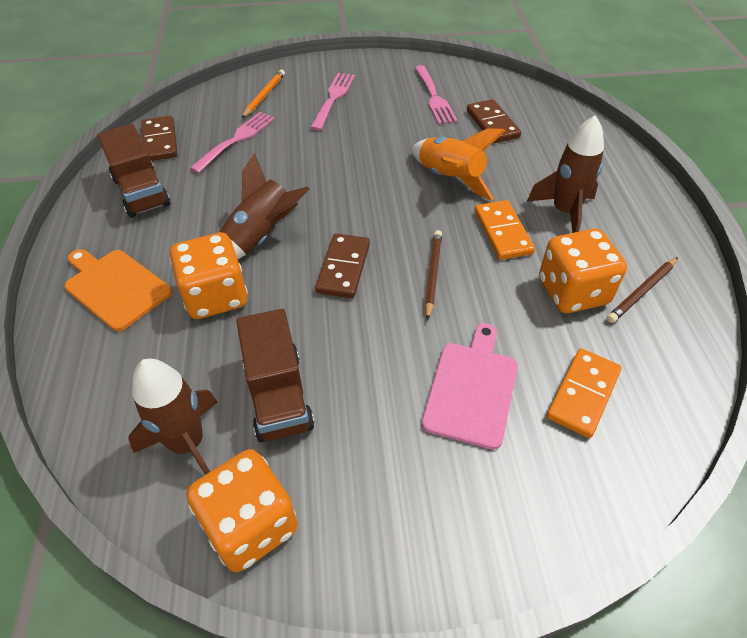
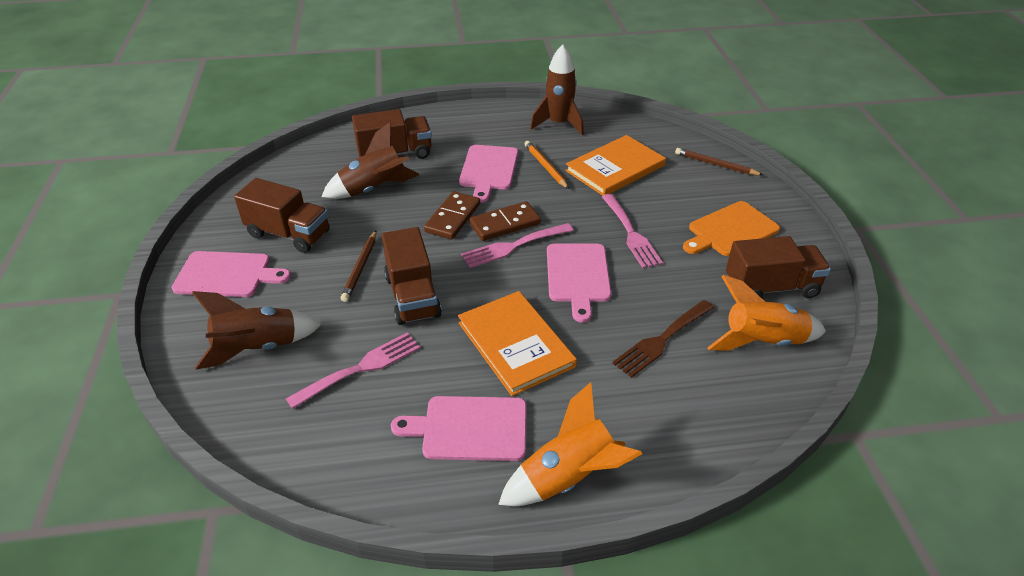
brown domino: 3 -> 2
brown fork: 0 -> 1
brown truck: 2 -> 4
orange book: 0 -> 2
orange dice: 3 -> 0
orange domino: 2 -> 0
orange rocket: 1 -> 2
pink cutting board: 1 -> 4

